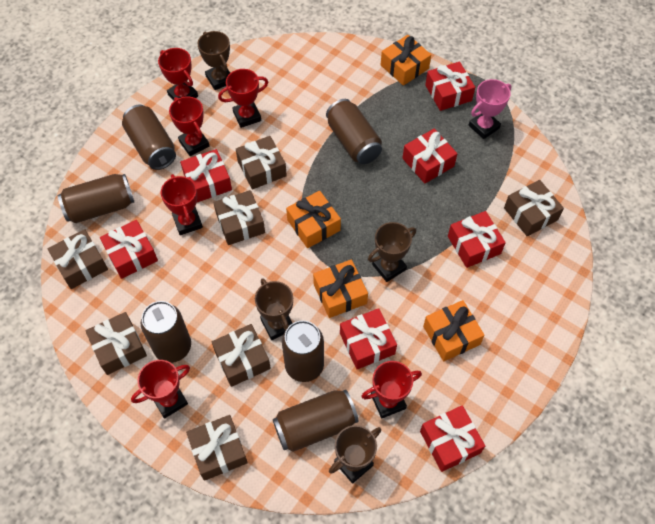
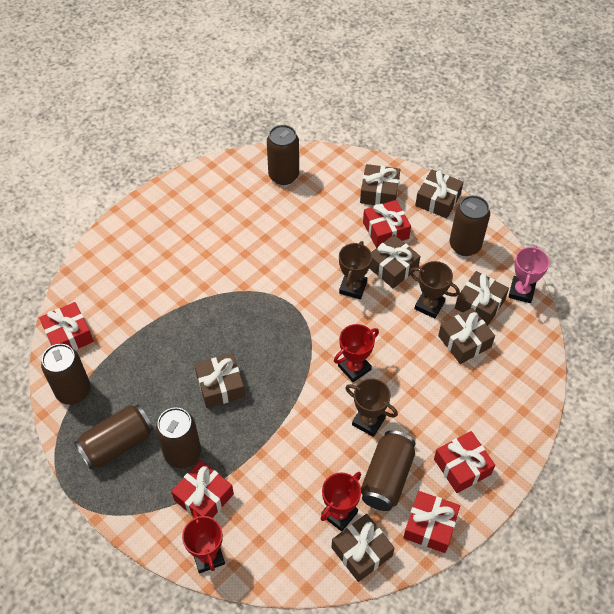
brown trophy: 4 -> 3
orange gift: 4 -> 0
red gift: 7 -> 5
red trophy: 6 -> 3

